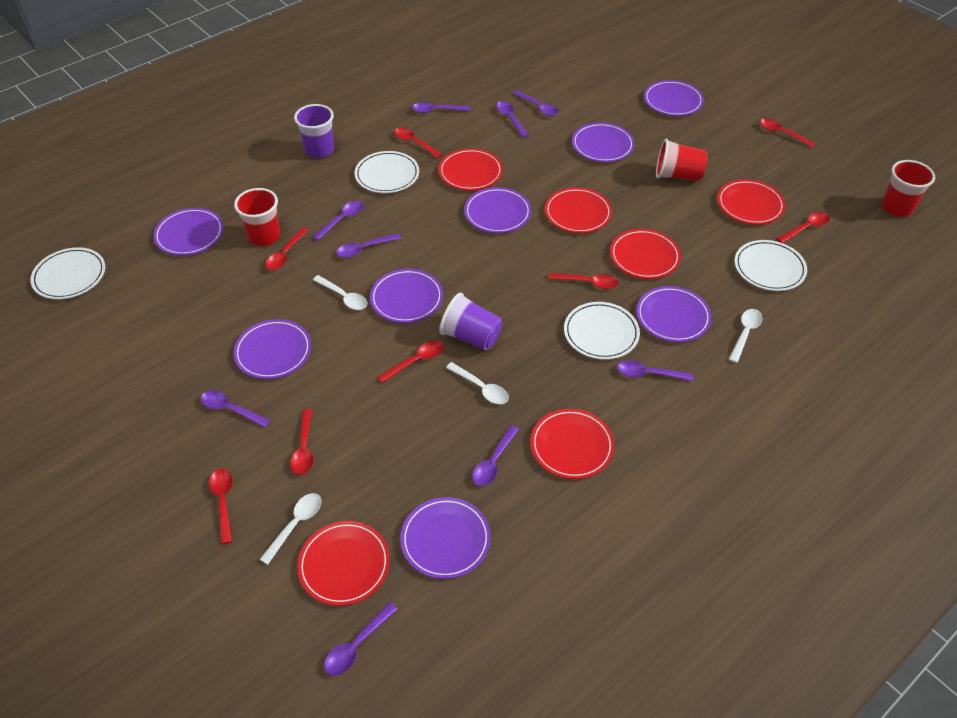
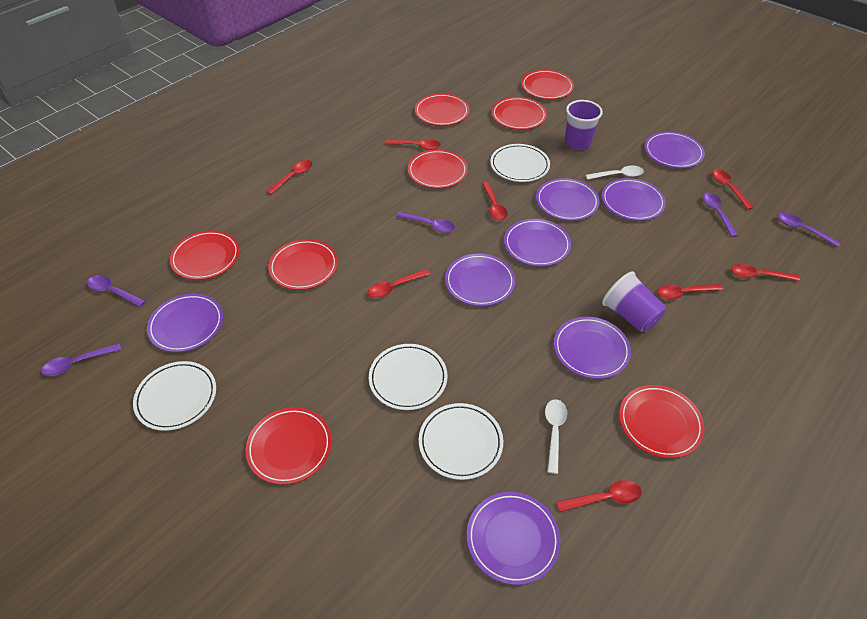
purple spoon: 9 -> 5
red cup: 3 -> 0
red plate: 6 -> 8
white spoon: 4 -> 2

